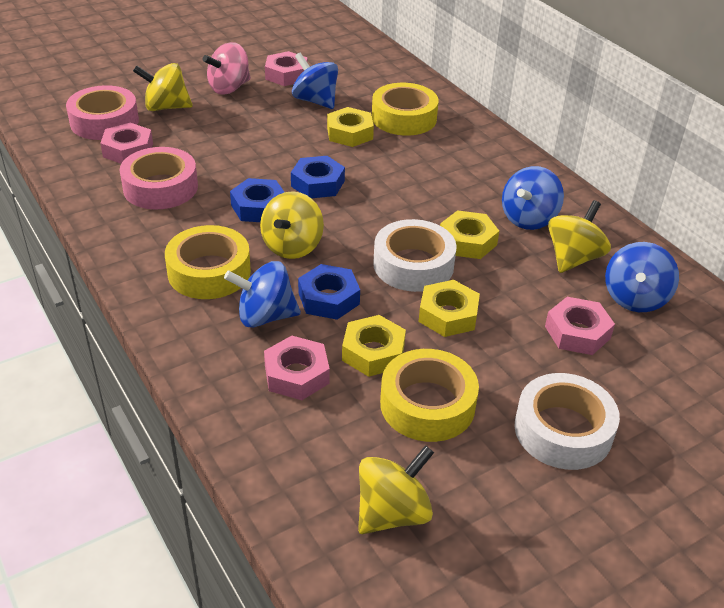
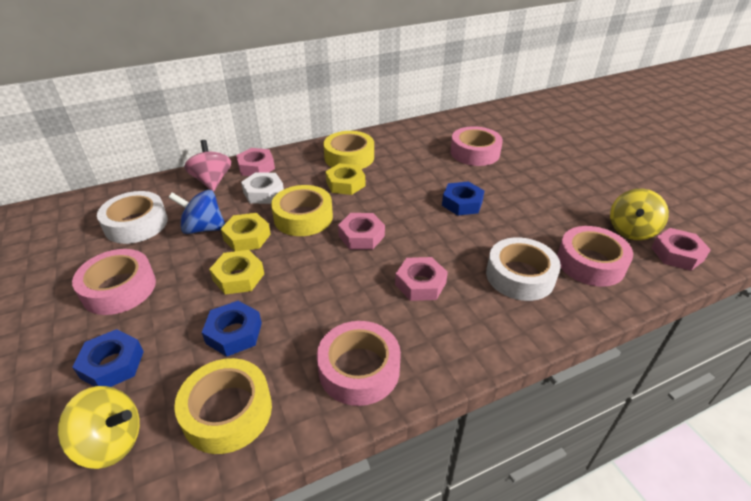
blue spinning top: 4 -> 1
pink tape: 2 -> 4
white nut: 0 -> 1
yellow nut: 4 -> 3
yellow spinning top: 4 -> 2

